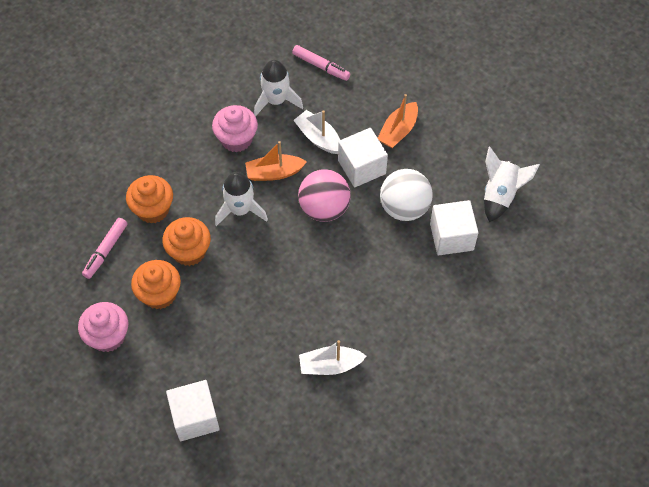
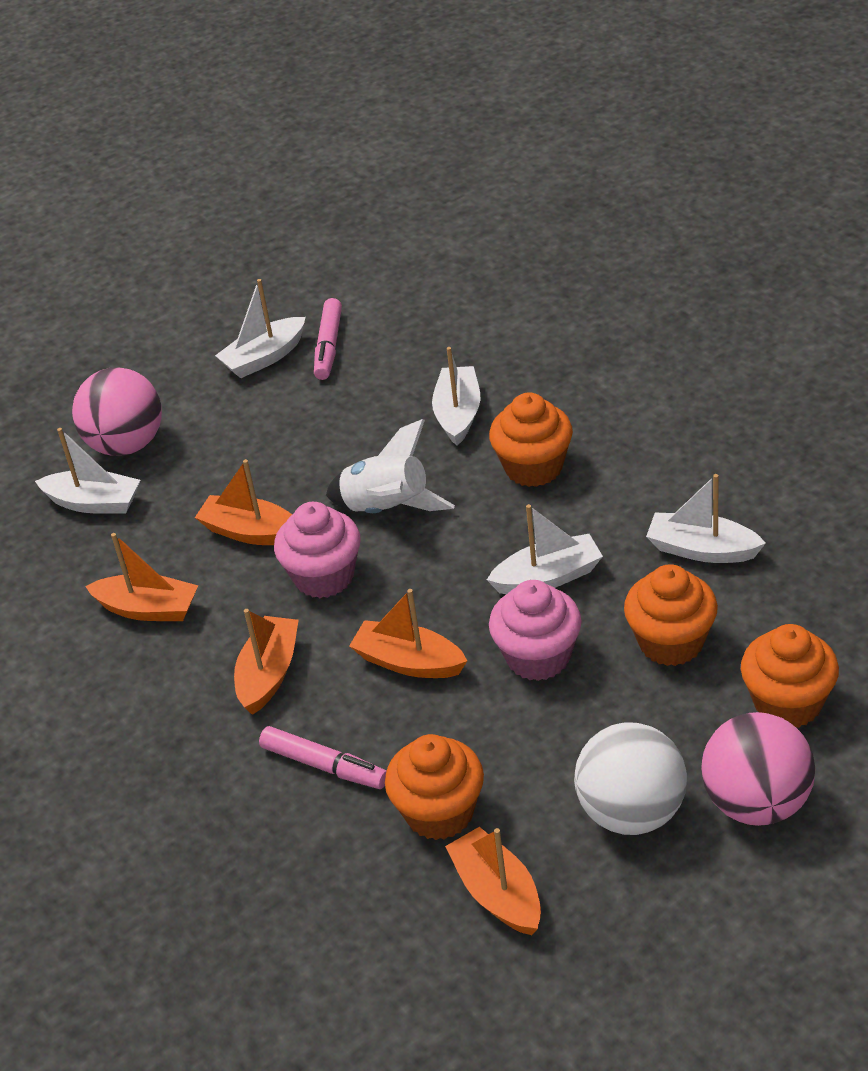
orange boat: 2 -> 5
orange cupcake: 3 -> 4
pink ball: 1 -> 2
white boat: 2 -> 5
white cube: 3 -> 0
white rocket: 3 -> 1

